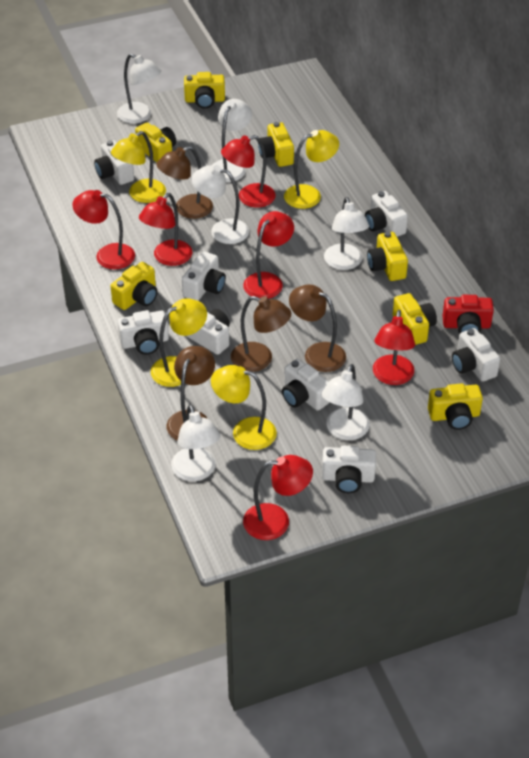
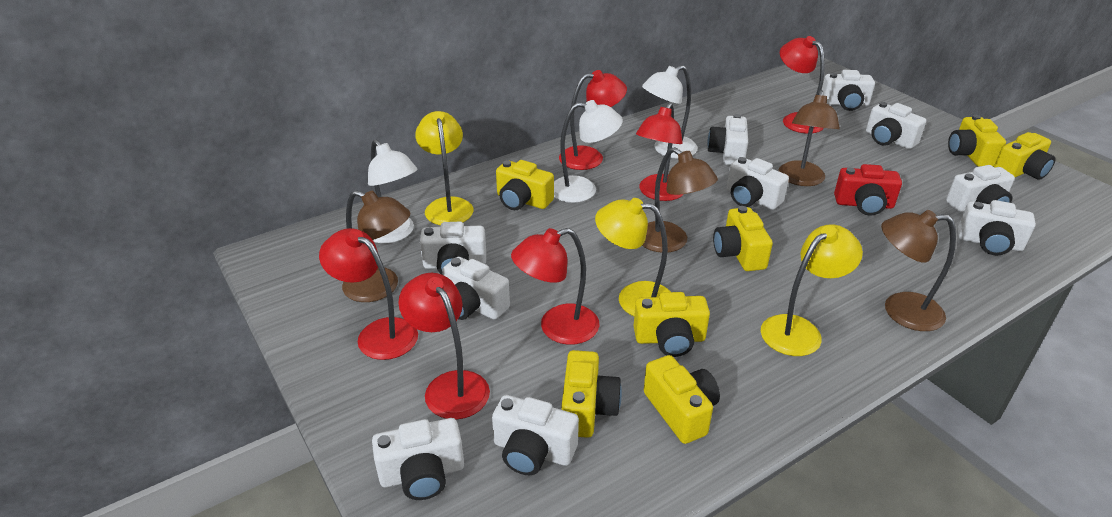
white camera: 8 -> 10
white lamp: 6 -> 3
yellow lamp: 4 -> 3

